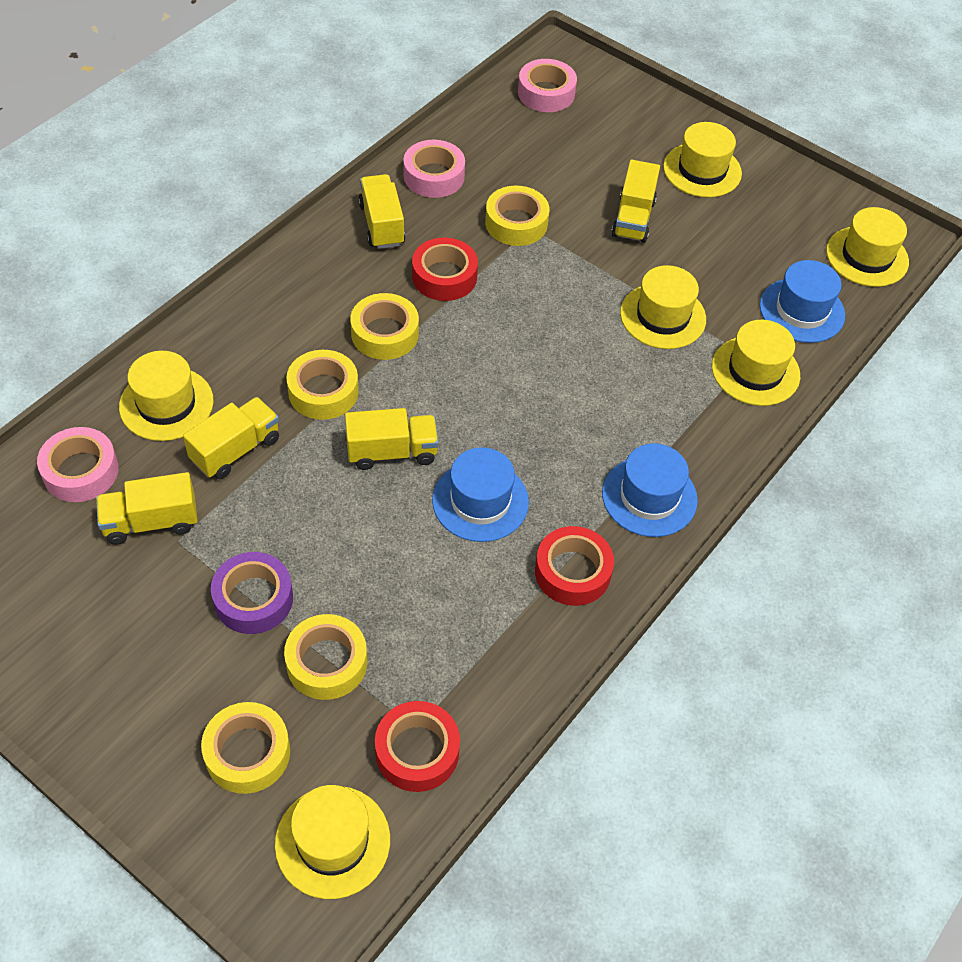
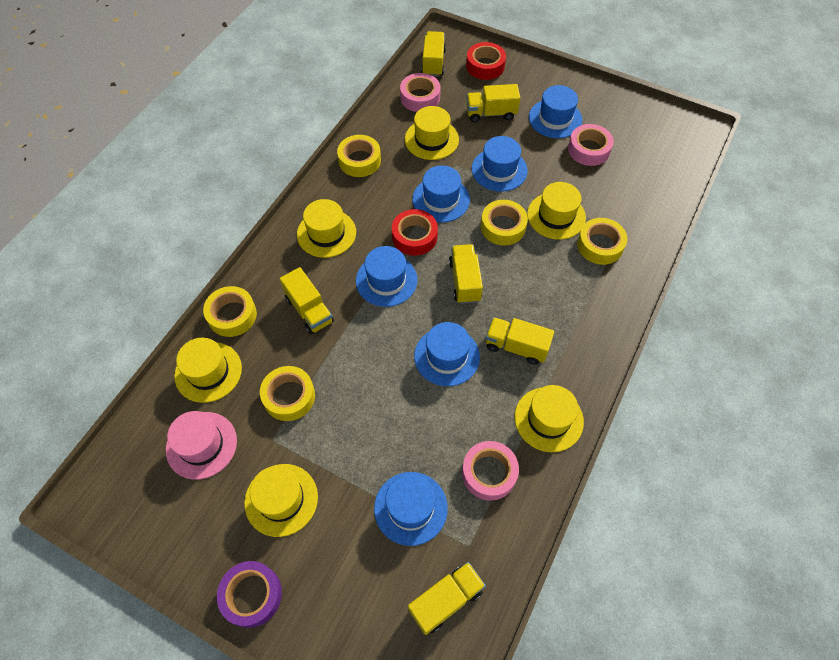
blue hat: 3 -> 6
pink hat: 0 -> 1
red tape: 3 -> 2
yellow truck: 5 -> 6

